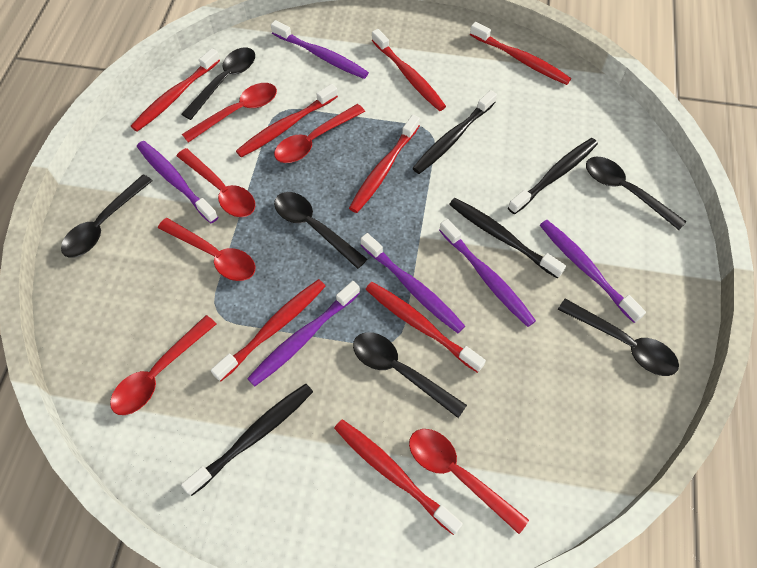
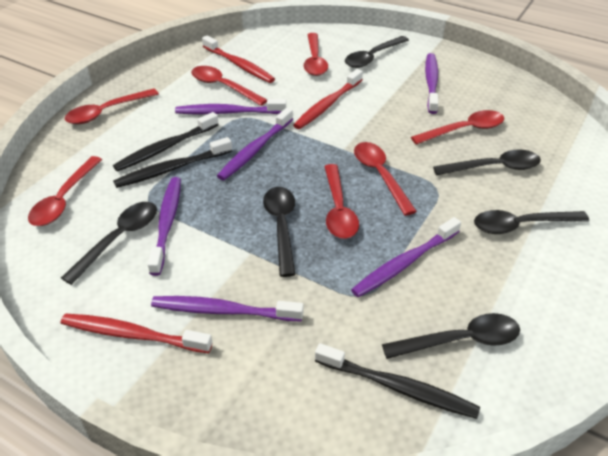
black toothbrush: 4 -> 3
red spoon: 6 -> 7
red toothbrush: 8 -> 3

